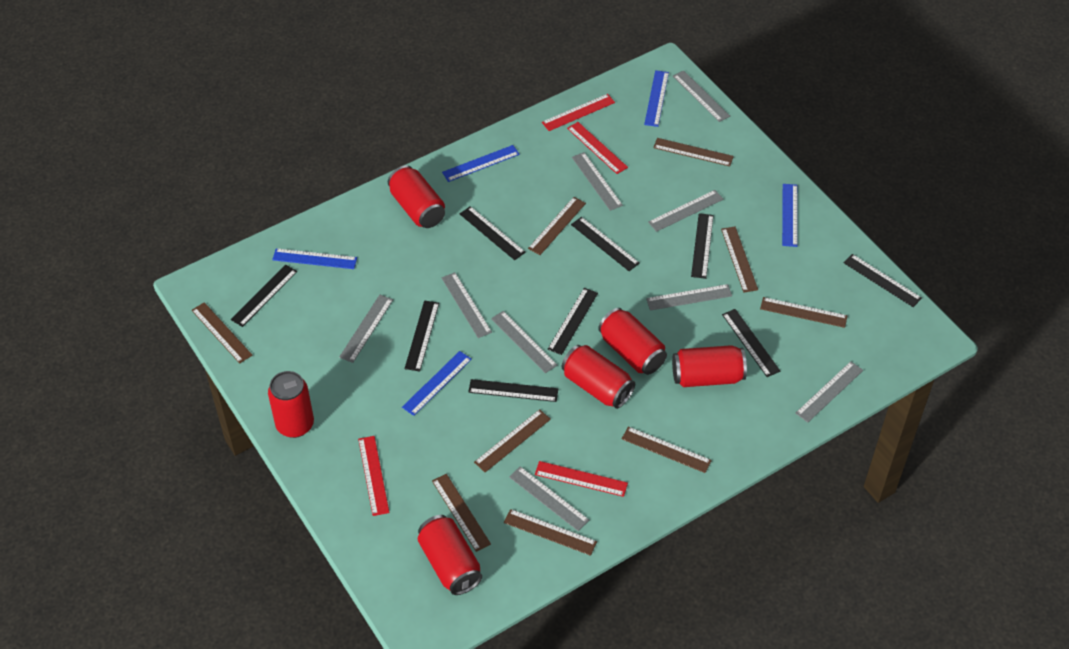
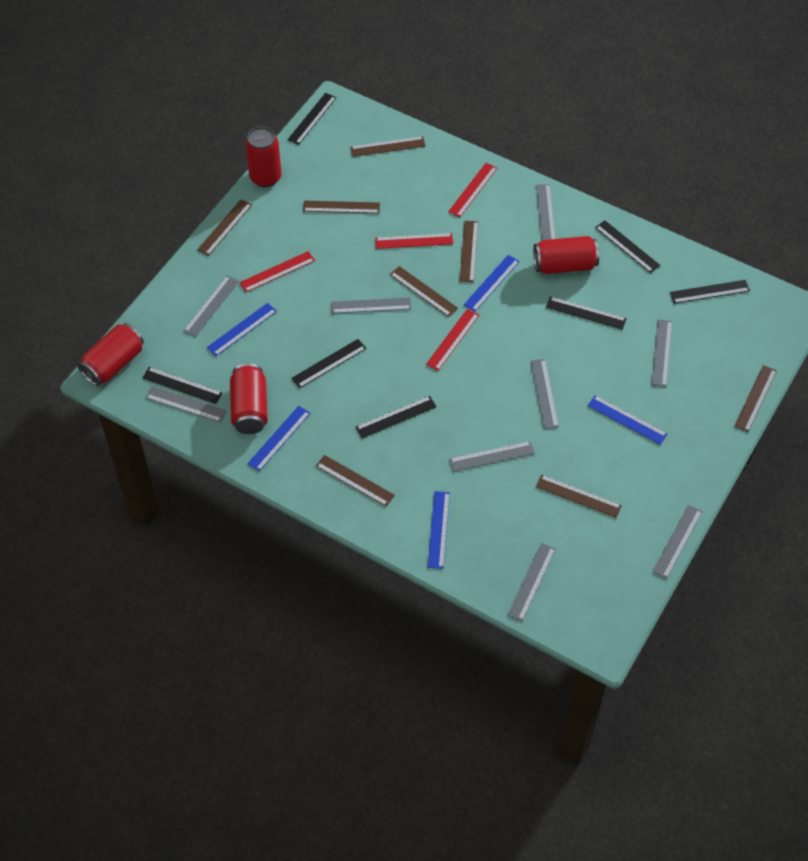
black ruler: 9 -> 7
brown ruler: 9 -> 8
red can: 6 -> 4

